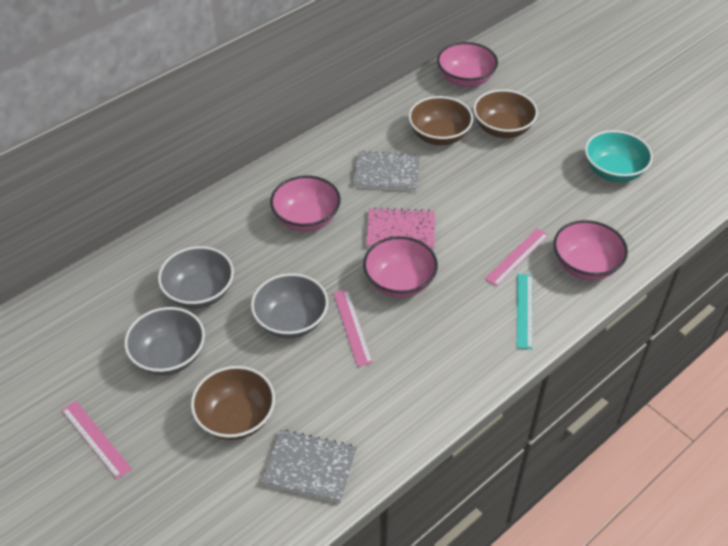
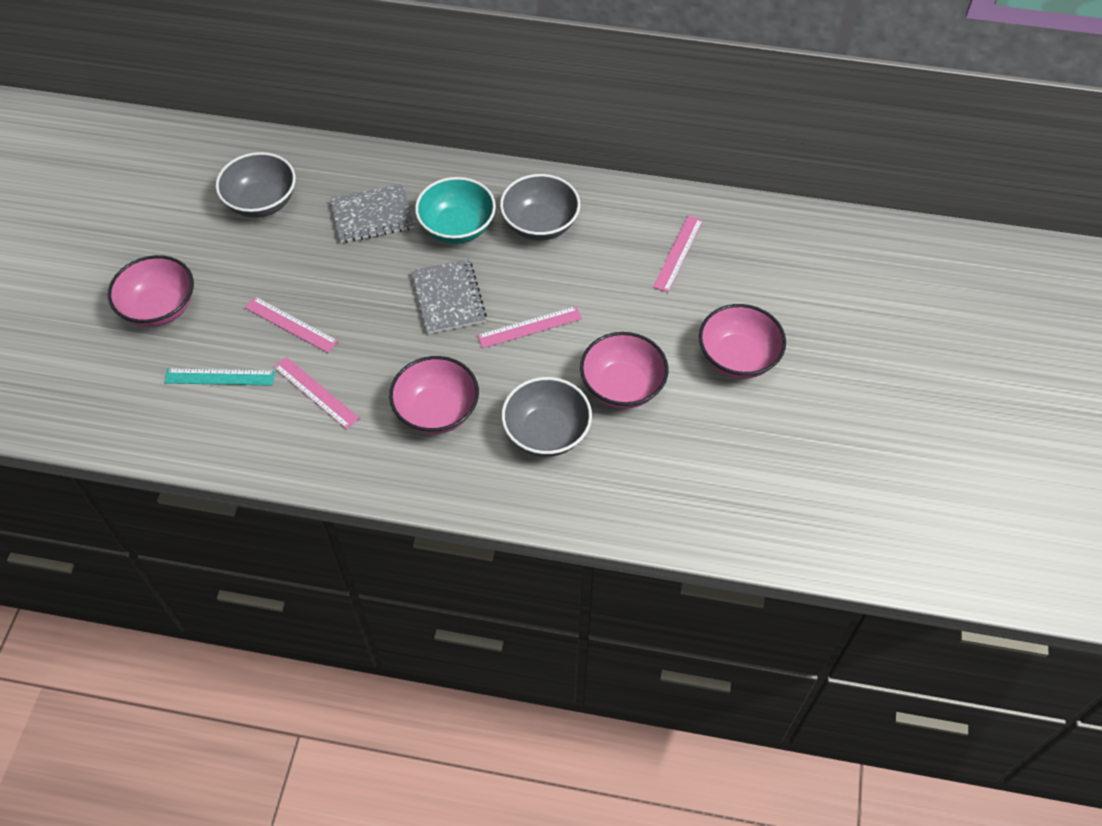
brown bowl: 3 -> 0
pink notebook: 1 -> 0
pink ruler: 3 -> 4

